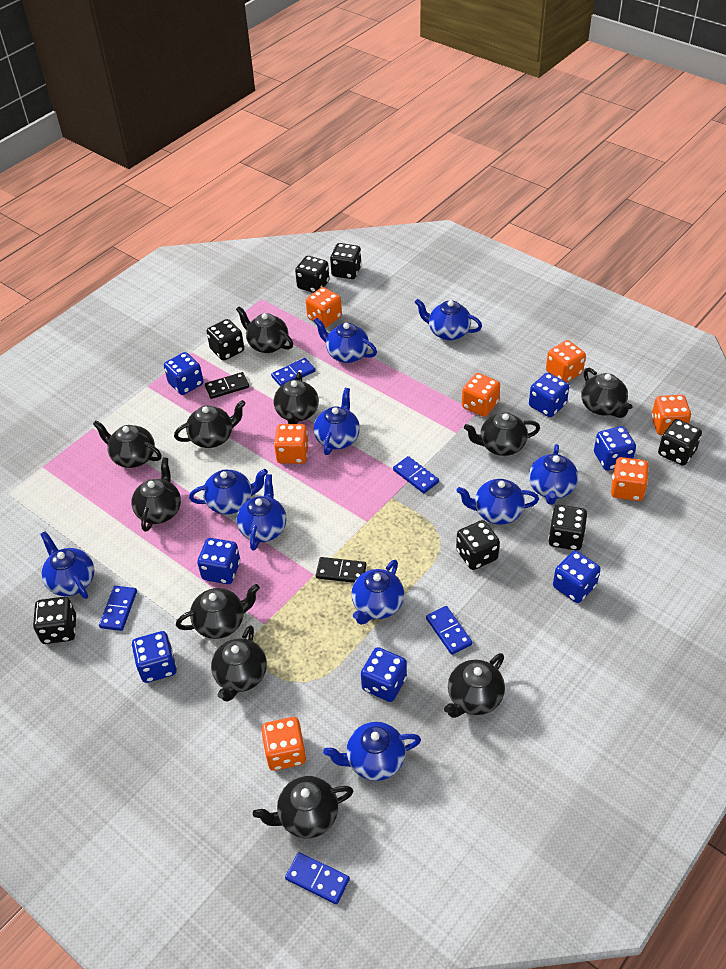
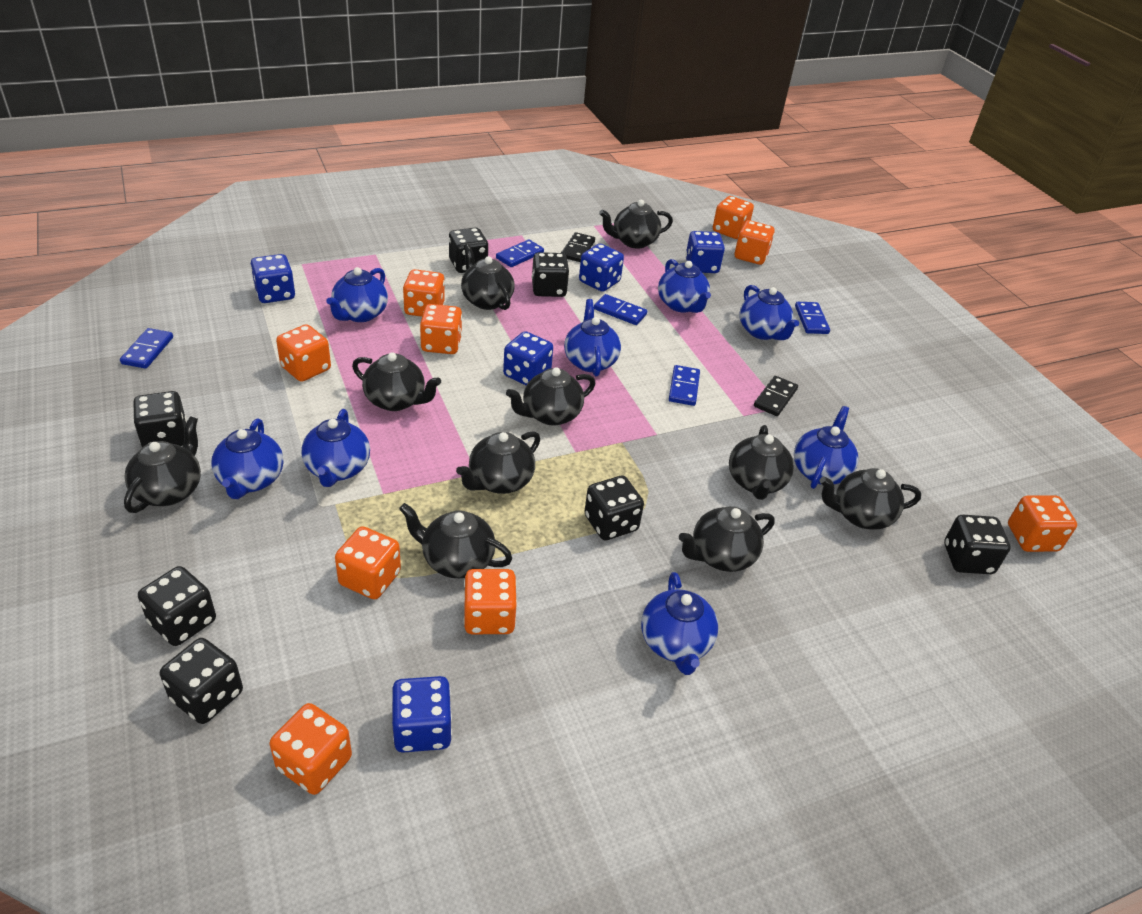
black teapot: 11 -> 10
blue dice: 7 -> 5
blue teapot: 10 -> 8
orange dice: 7 -> 9

